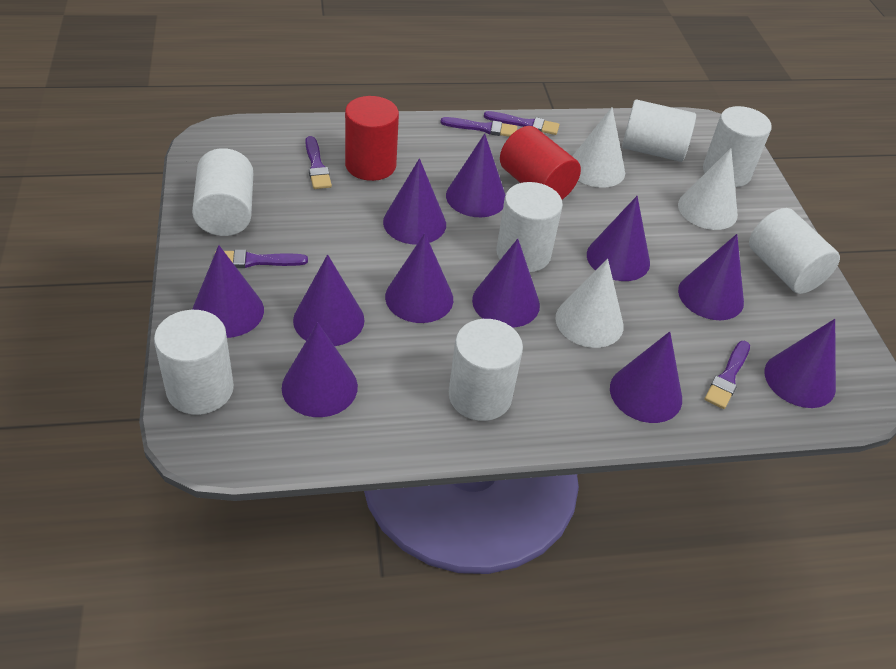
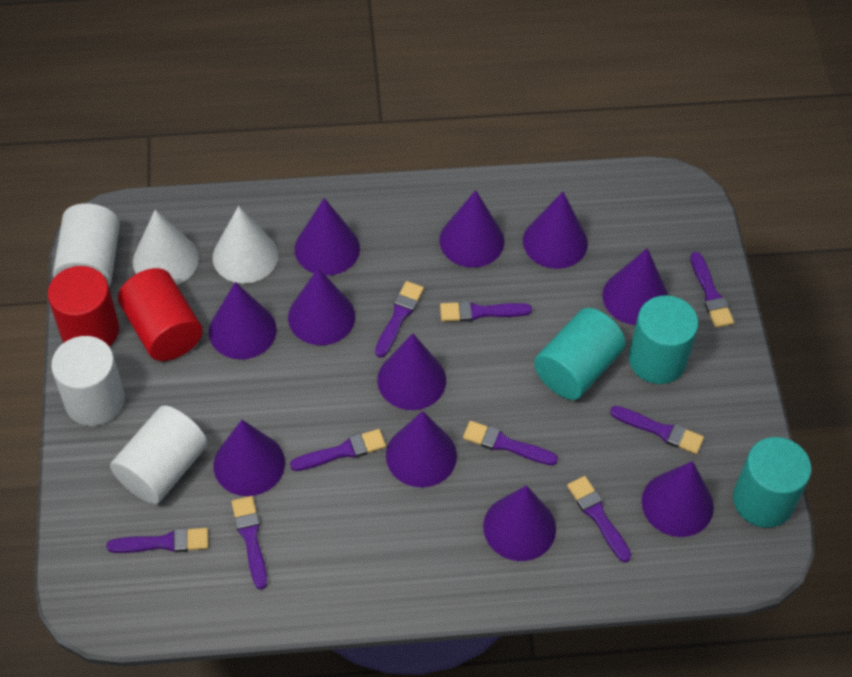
purple brush: 5 -> 9
turquoise cylinder: 0 -> 3
white cone: 3 -> 2
white cylinder: 7 -> 3

